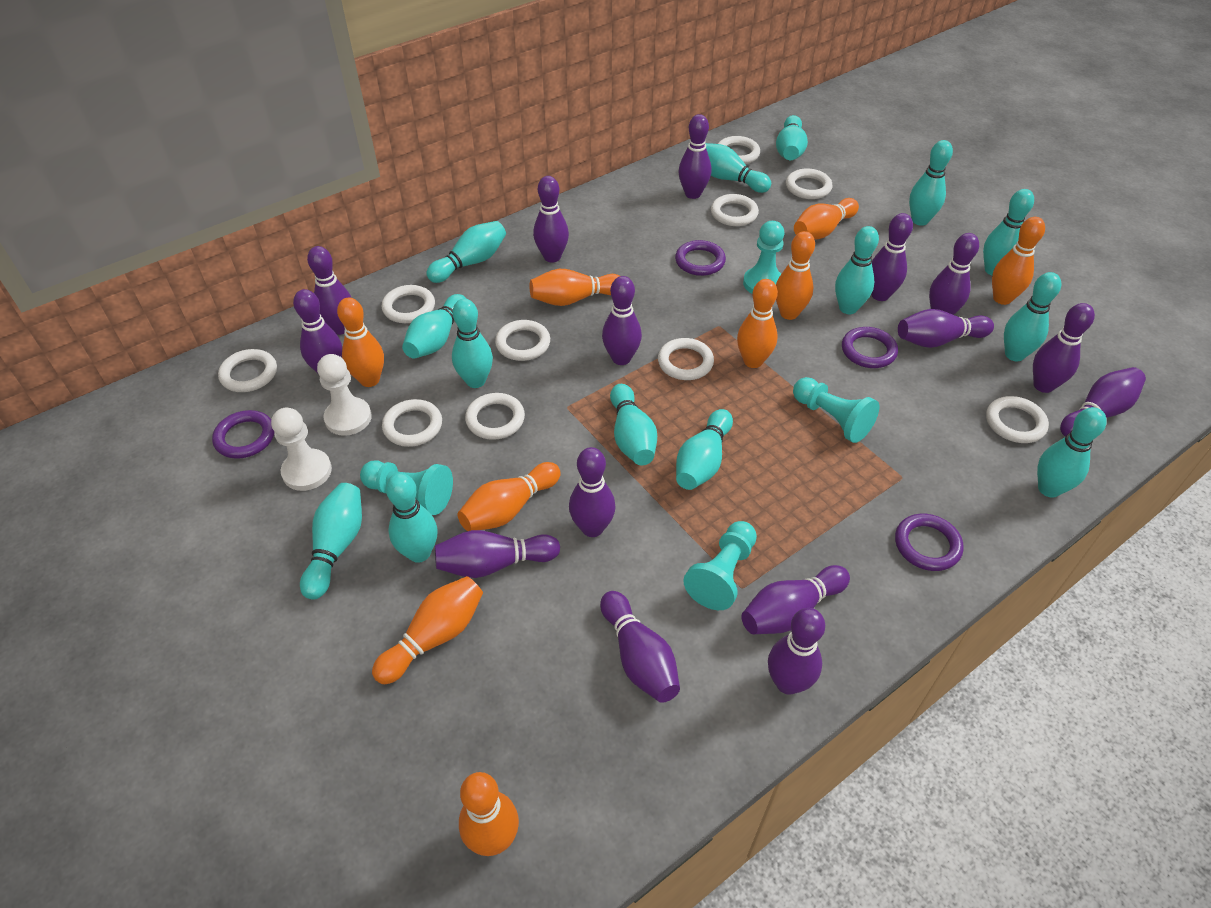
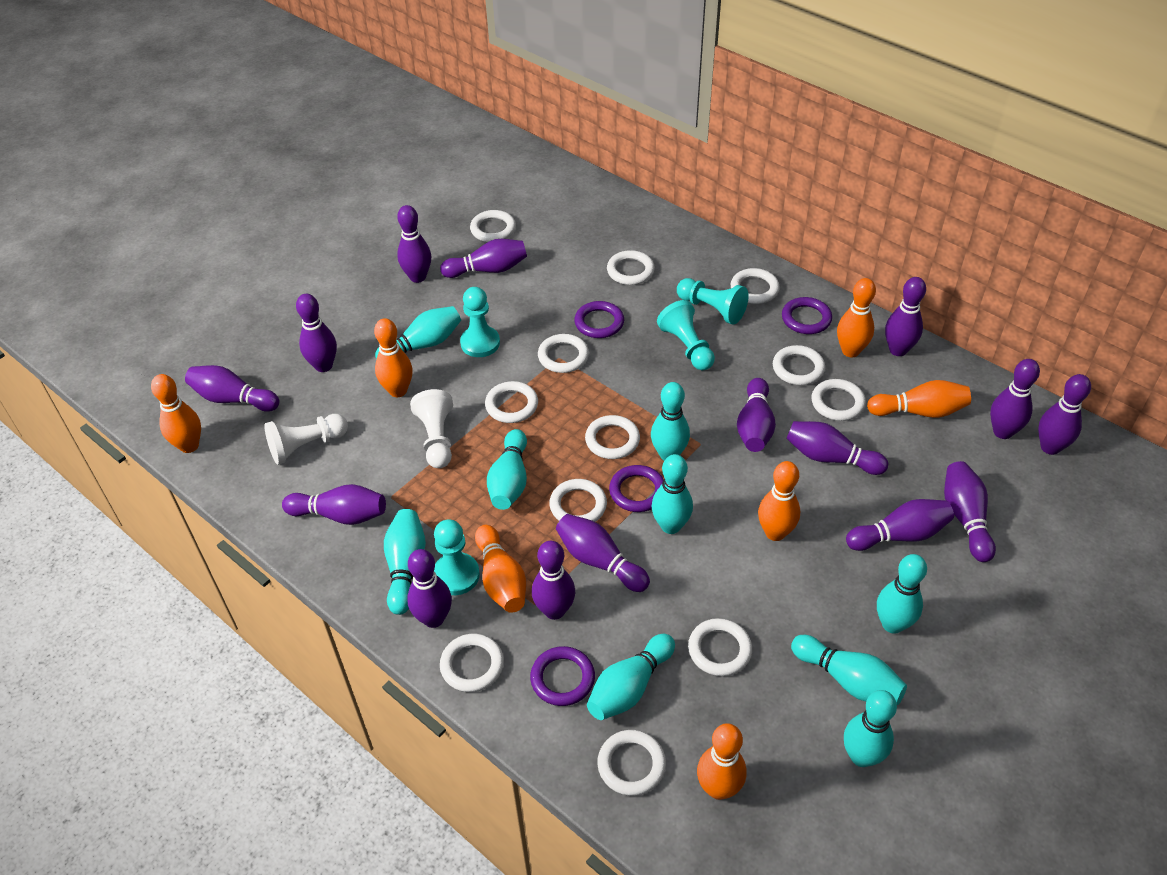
orange bowling pin: 9 -> 7
turquoise bowling pin: 14 -> 9
white ring: 10 -> 12

